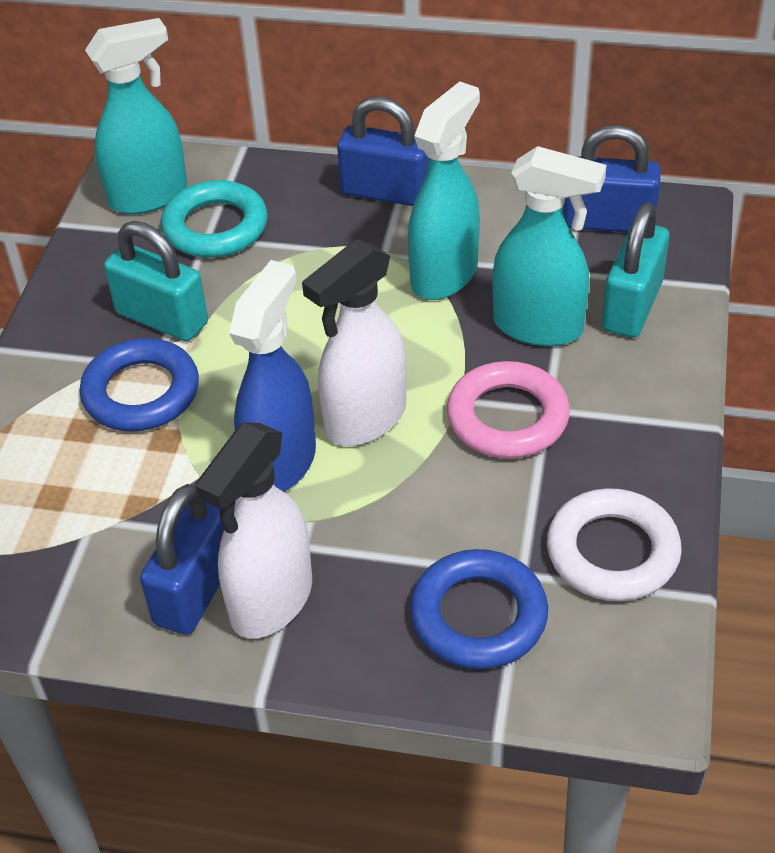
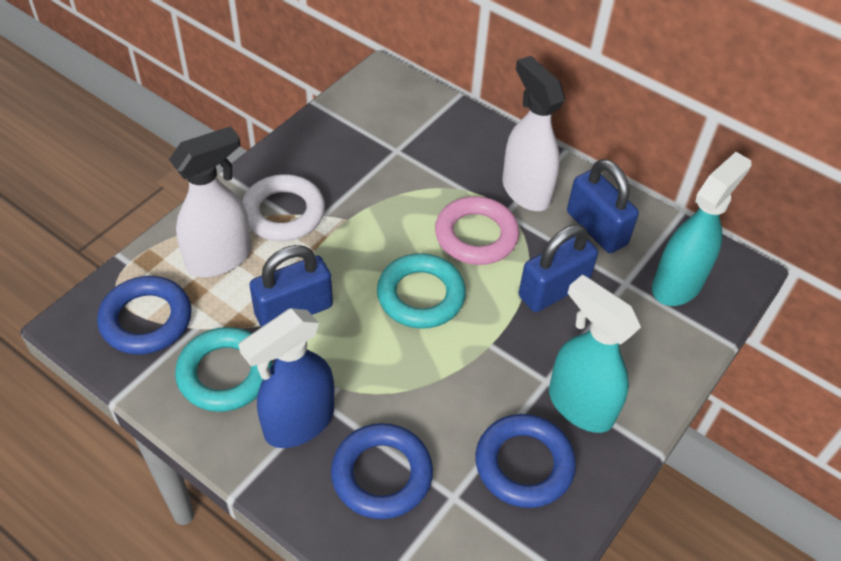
blue ring: 2 -> 3
turquoise padlock: 2 -> 0
turquoise ring: 1 -> 2
turquoise spray bottle: 3 -> 2

